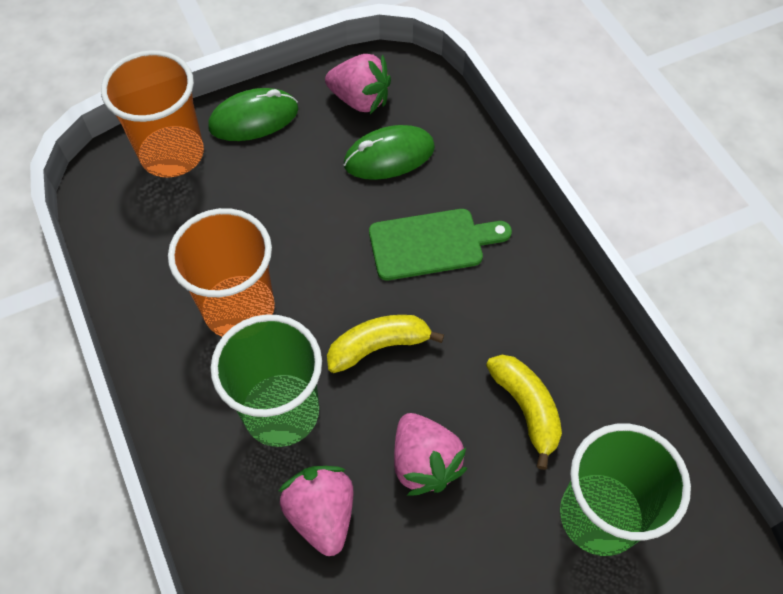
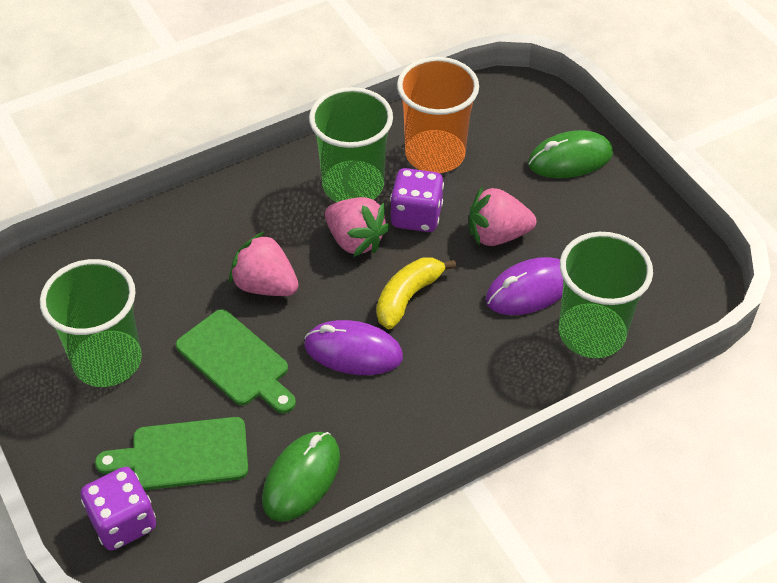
green cup: 2 -> 3
green cutting board: 1 -> 2
orange cup: 2 -> 1
purple dice: 0 -> 2
purple mouse: 0 -> 2
yellow banana: 2 -> 1

